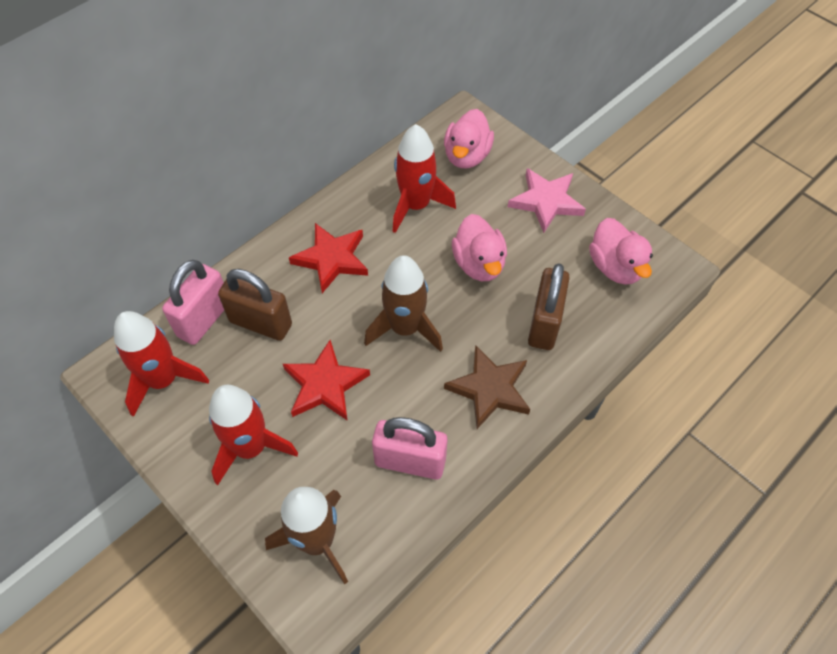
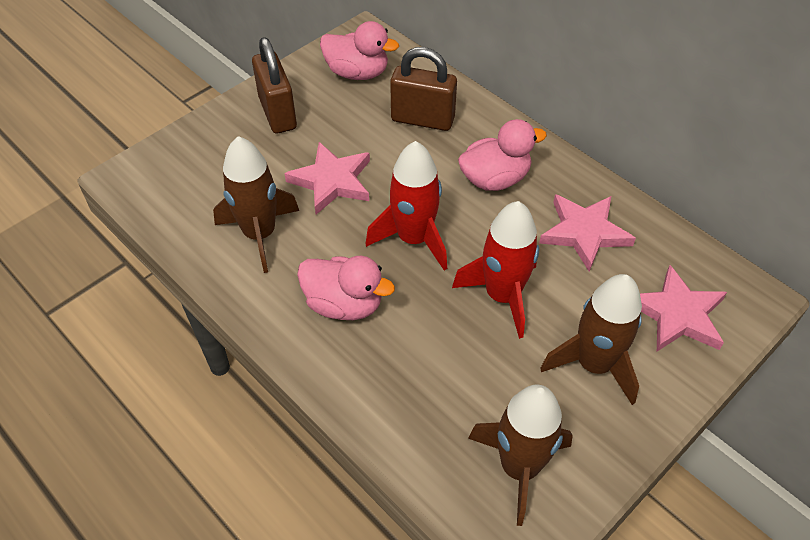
brown rocket: 2 -> 3
brown star: 1 -> 0
pink padlock: 2 -> 0
pink star: 1 -> 3
red rocket: 3 -> 2
red star: 2 -> 0

